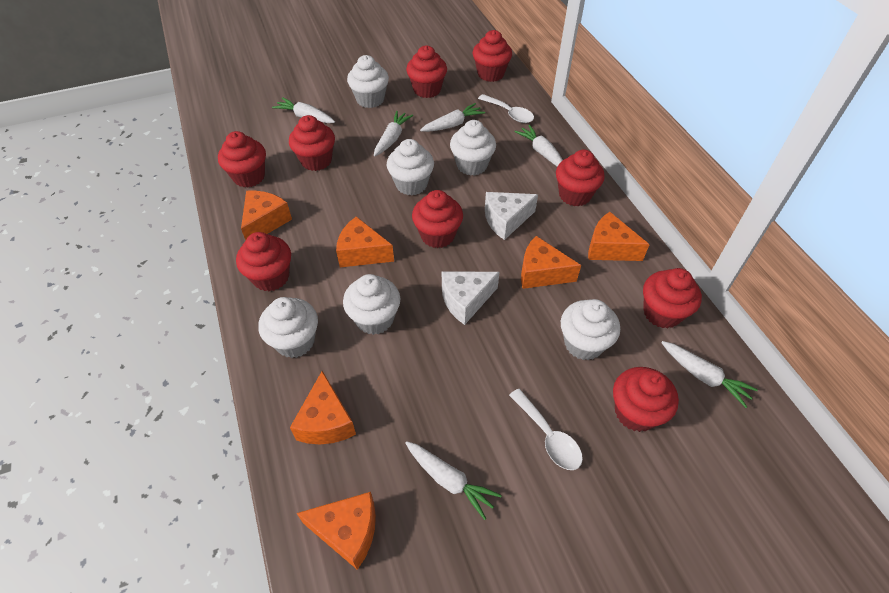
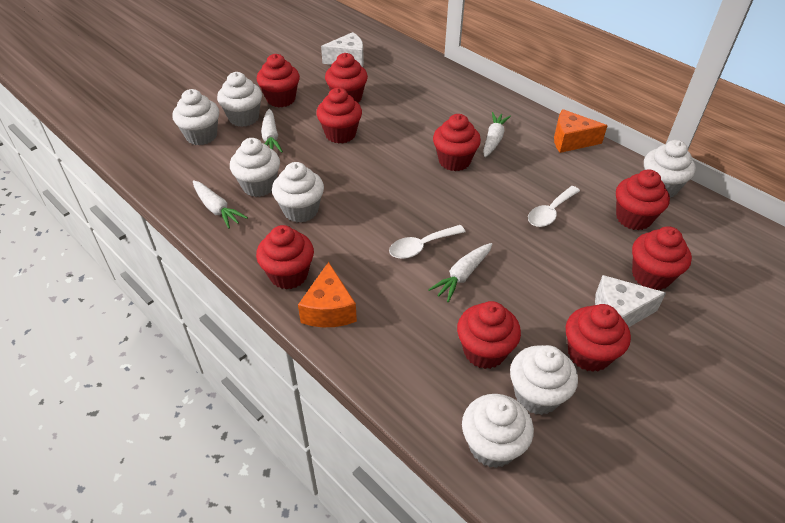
orange cheese: 6 -> 2
white carrot: 6 -> 4
white cupcake: 6 -> 7

